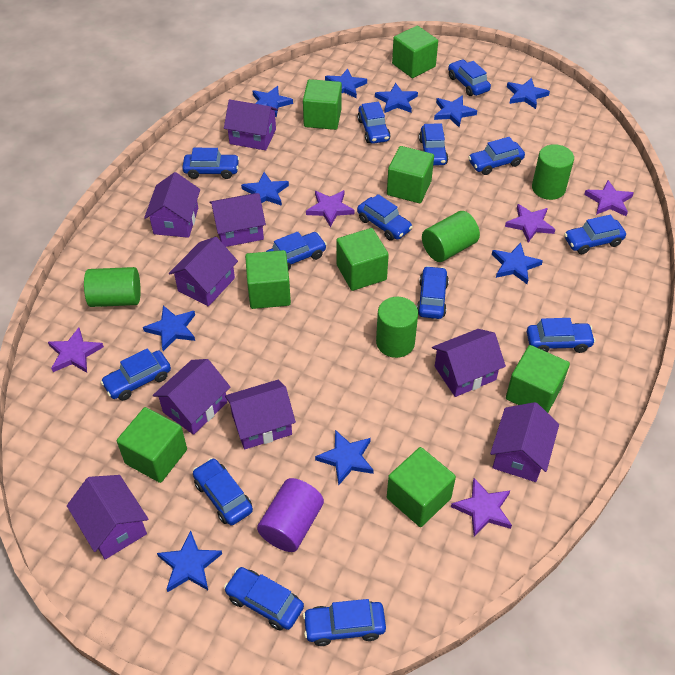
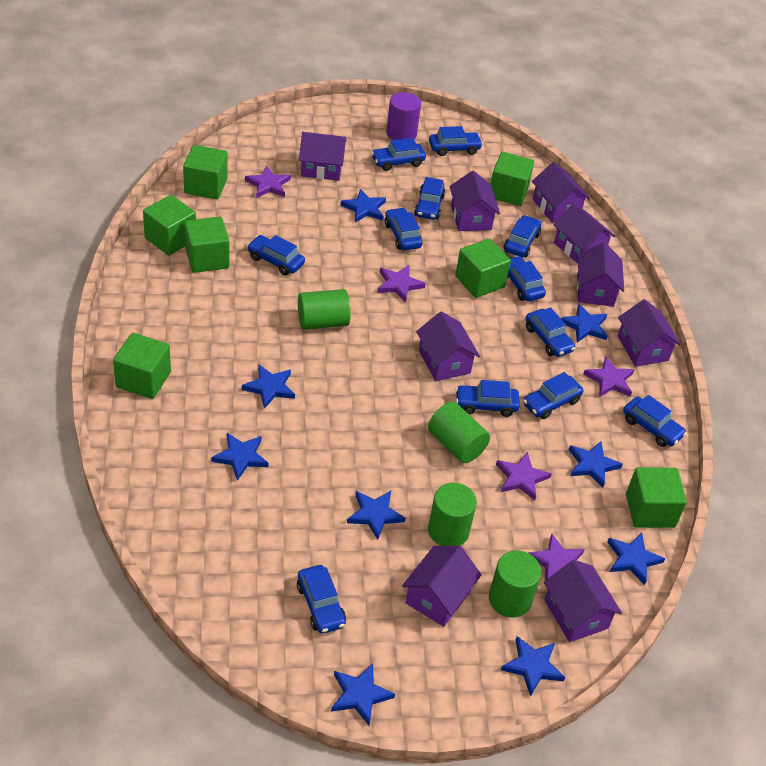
blue car: 14 -> 12
blue star: 10 -> 9
green cube: 8 -> 7

